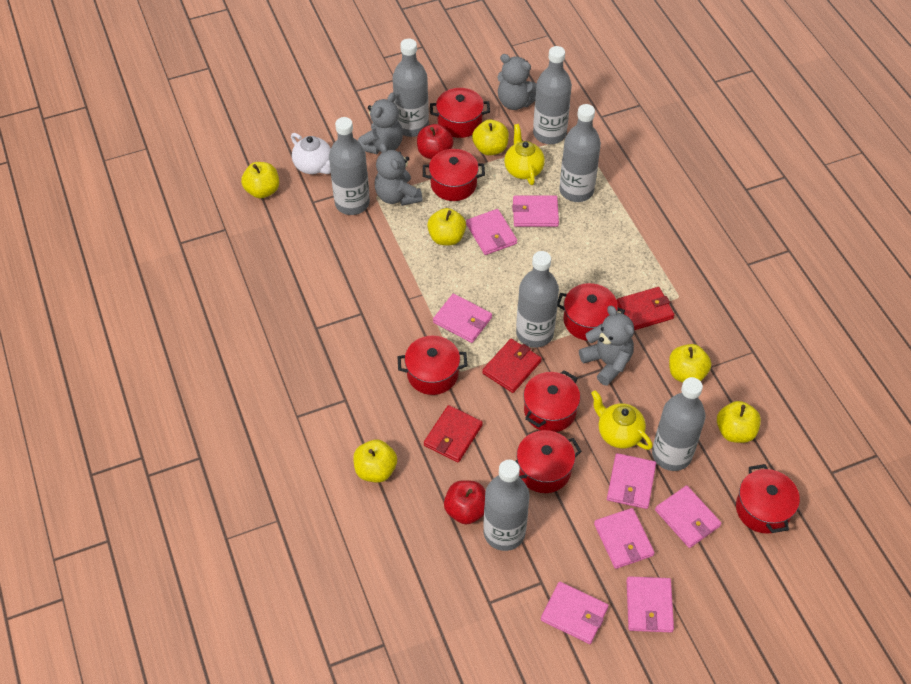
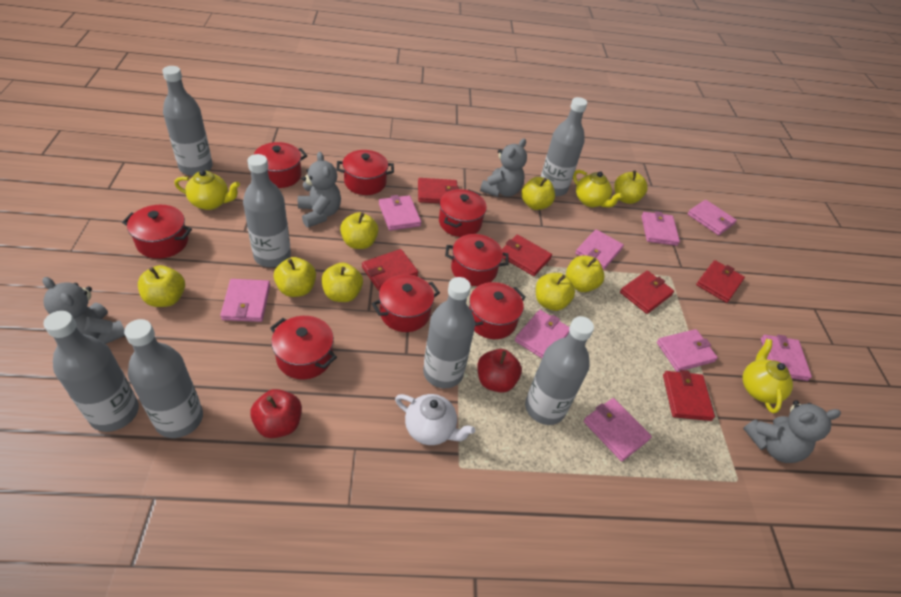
pink wallet: 8 -> 9
red pot: 7 -> 8
red wallet: 3 -> 6
yellow apple: 6 -> 8
yellow teapot: 2 -> 3

